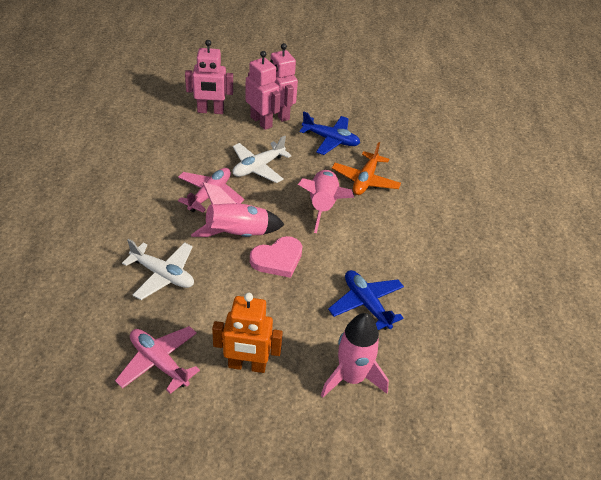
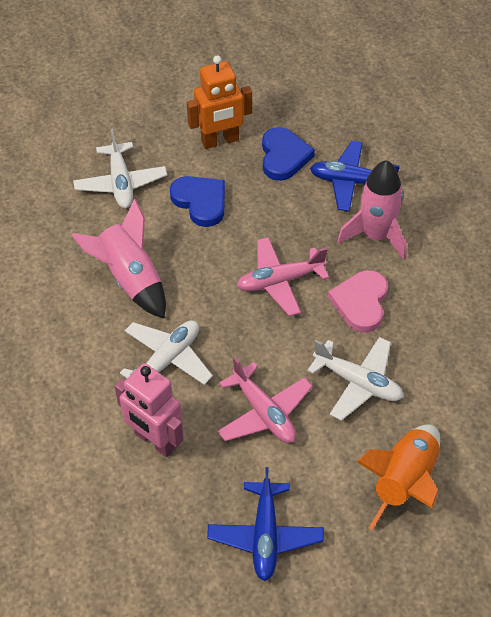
blue heart: 0 -> 2
orange plane: 1 -> 0
orange rocket: 0 -> 1
pink robot: 3 -> 1
pink rocket: 3 -> 2
white plane: 2 -> 3

